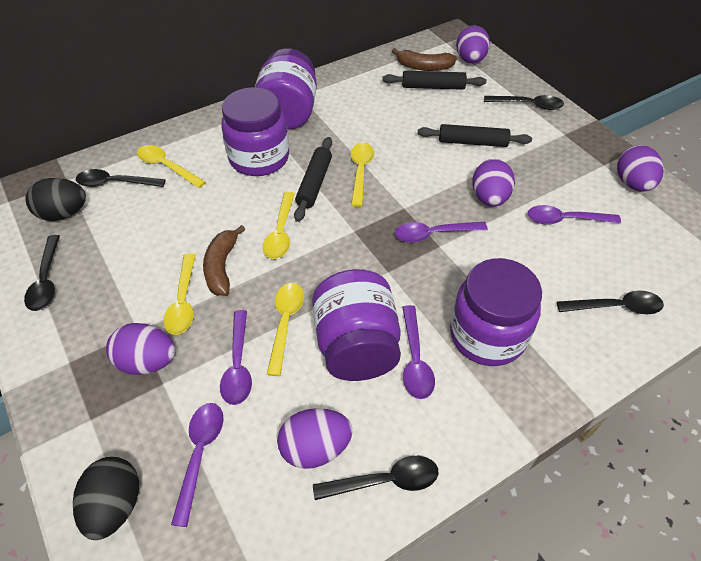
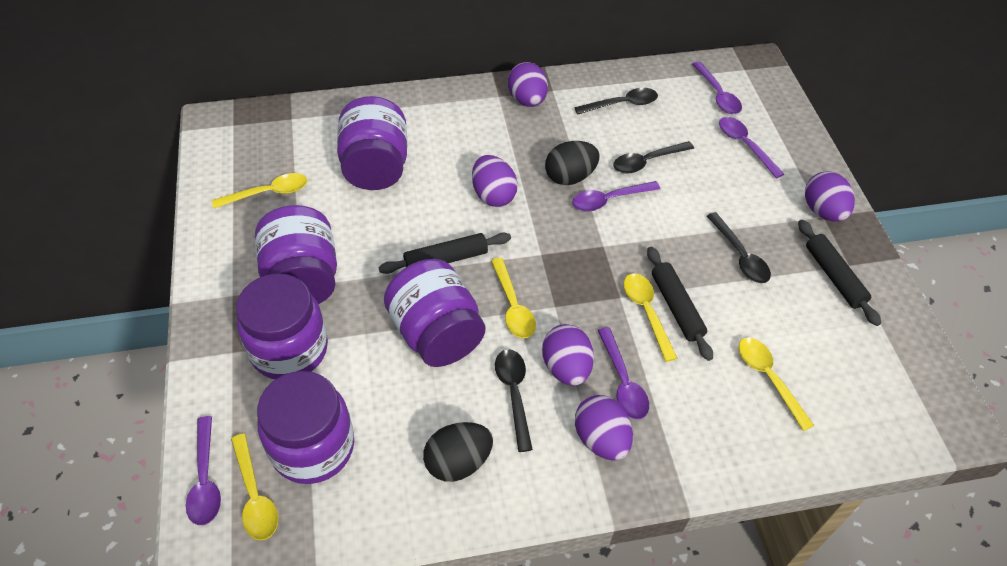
black spoon: 5 -> 4
brown banana: 2 -> 0
purple jar: 4 -> 5

